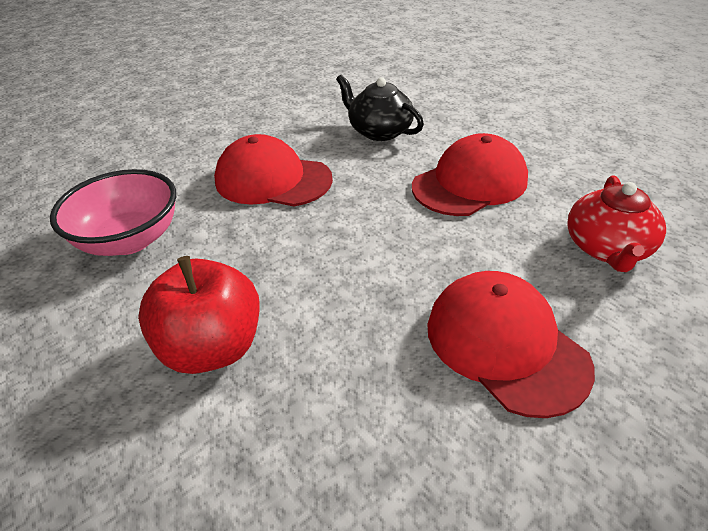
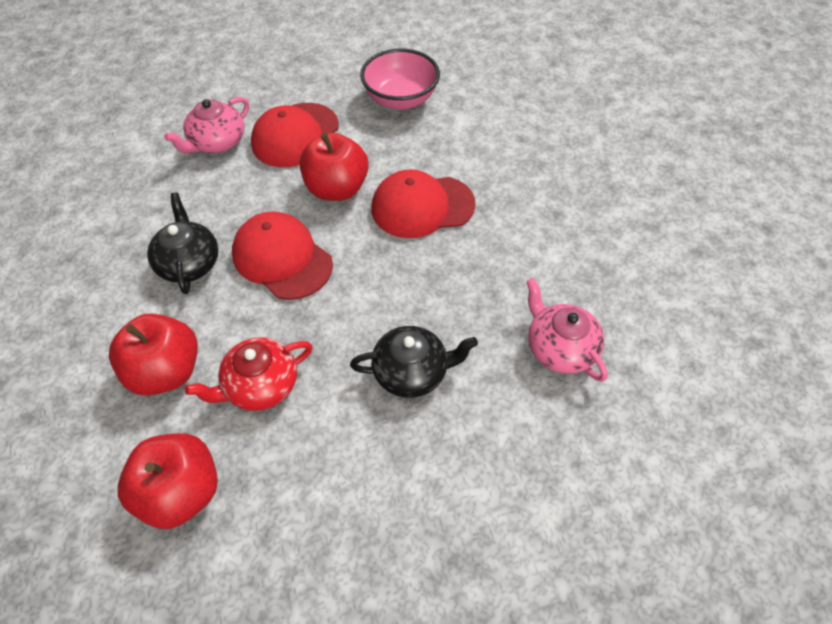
black teapot: 1 -> 2
pink teapot: 0 -> 2
red apple: 1 -> 3

